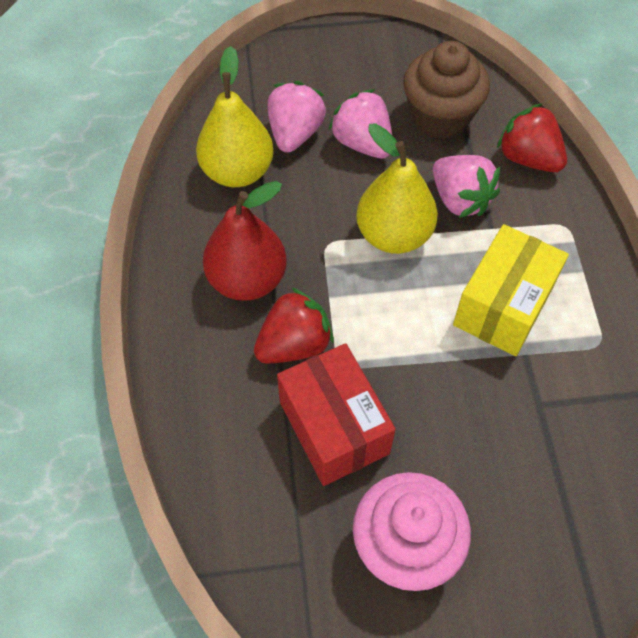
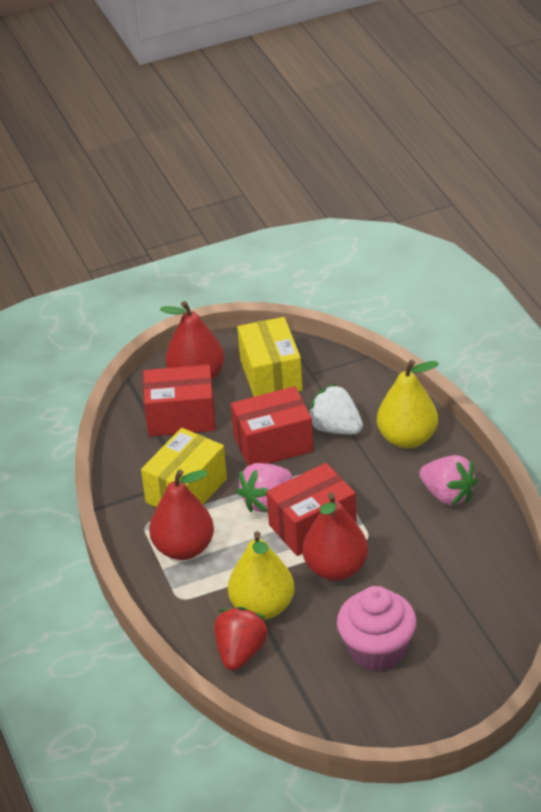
brown cupcake: 1 -> 0
pink strawberry: 3 -> 2
red box: 1 -> 3
red pear: 1 -> 3
red strawberry: 2 -> 1
white strawberry: 0 -> 1
yellow box: 1 -> 2

